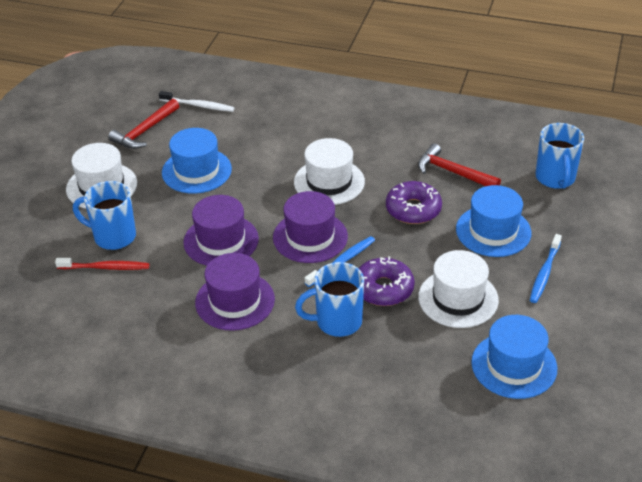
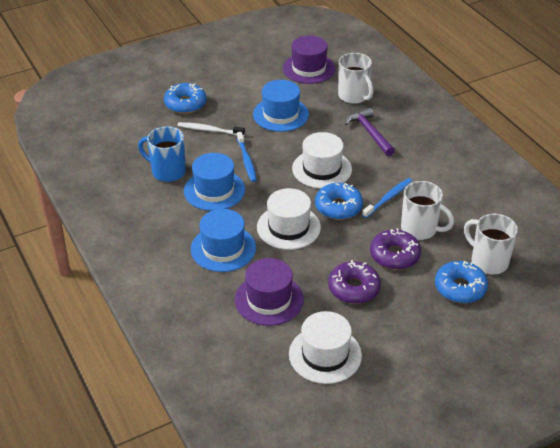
blue donut: 0 -> 3
blue mug: 3 -> 1
purple hammer: 0 -> 1
purple hat: 3 -> 2
red hammer: 2 -> 0
red toothbrush: 1 -> 0
white mug: 0 -> 3

